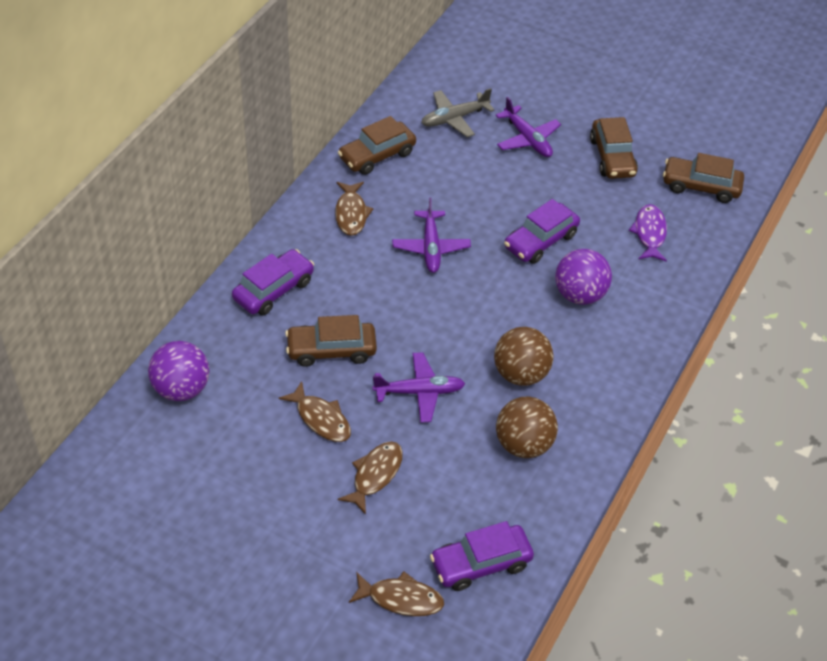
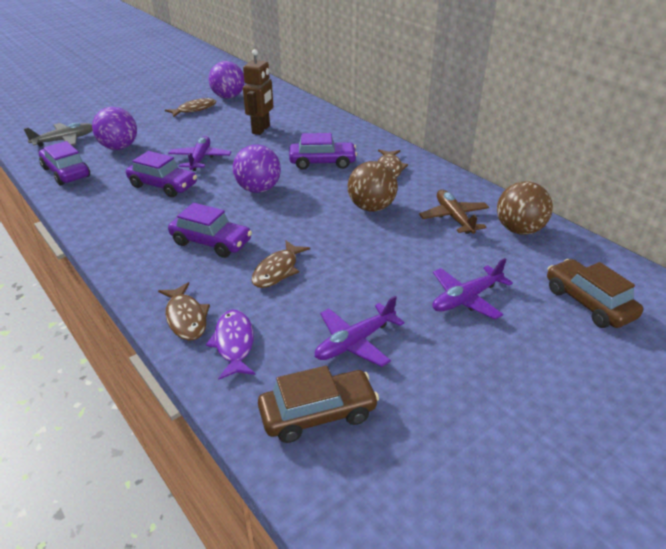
brown car: 4 -> 2
brown plane: 0 -> 1
brown robot: 0 -> 1
purple ball: 2 -> 3
purple car: 3 -> 4

